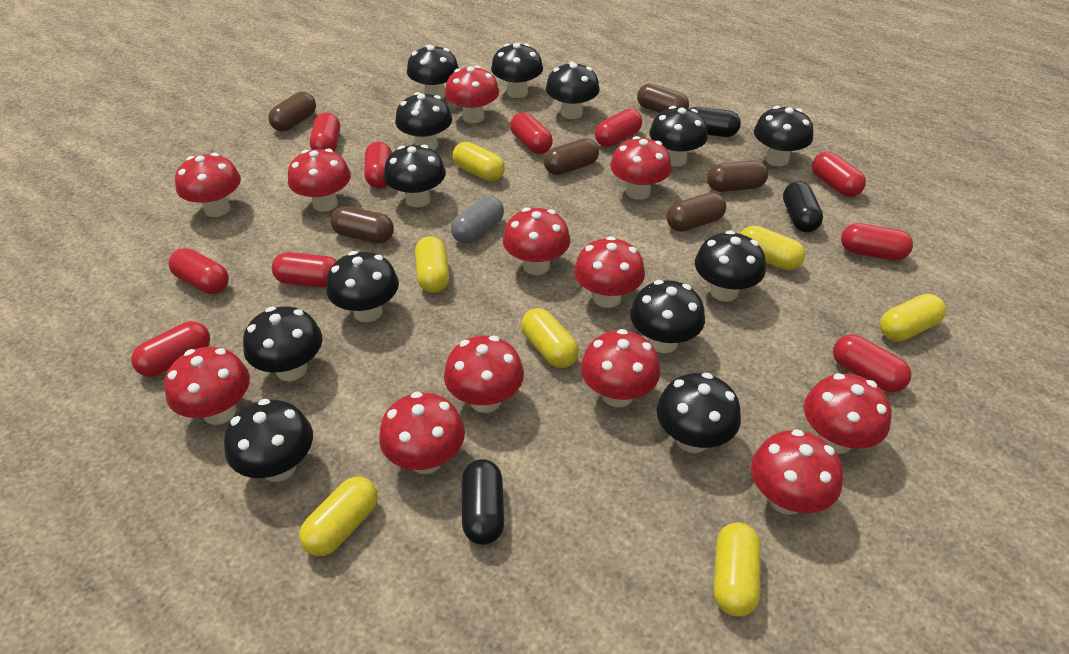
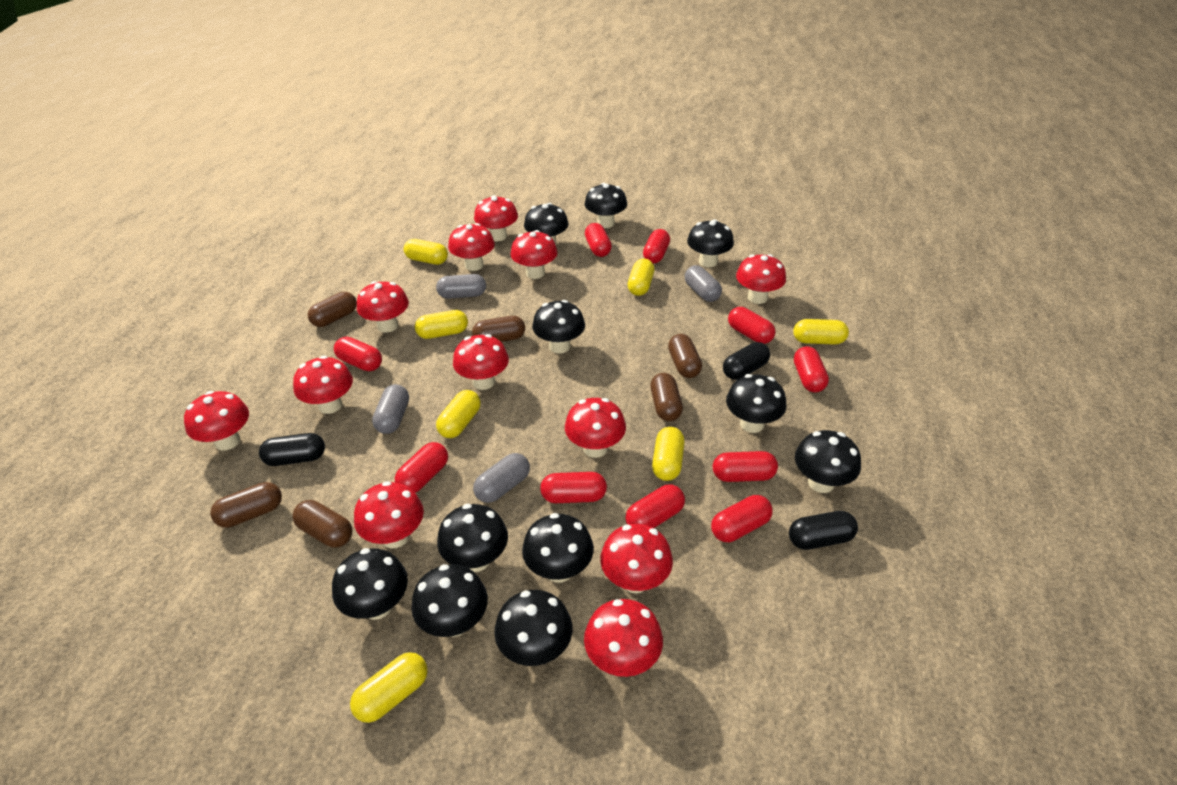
black mushroom: 13 -> 11
grey capsule: 1 -> 4

